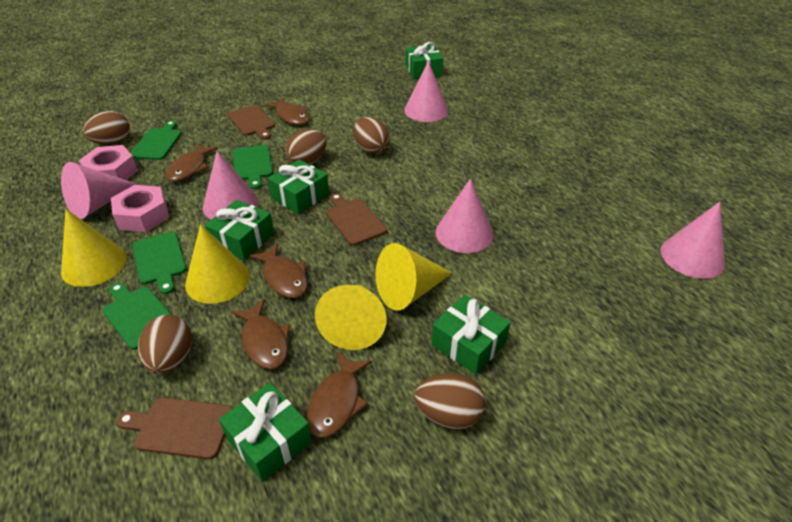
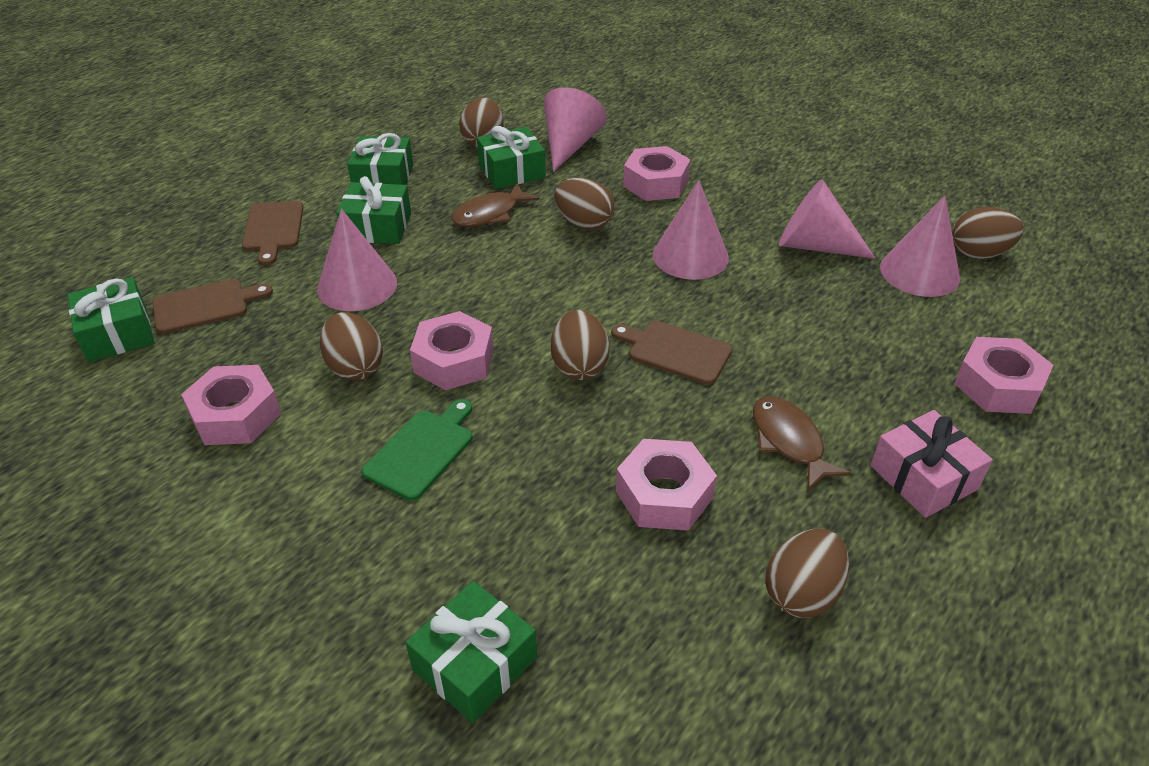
brown egg: 5 -> 6
brown fish: 5 -> 2
green cutting board: 4 -> 1
pink gift: 0 -> 1
pink nut: 2 -> 5
yellow cone: 4 -> 0

